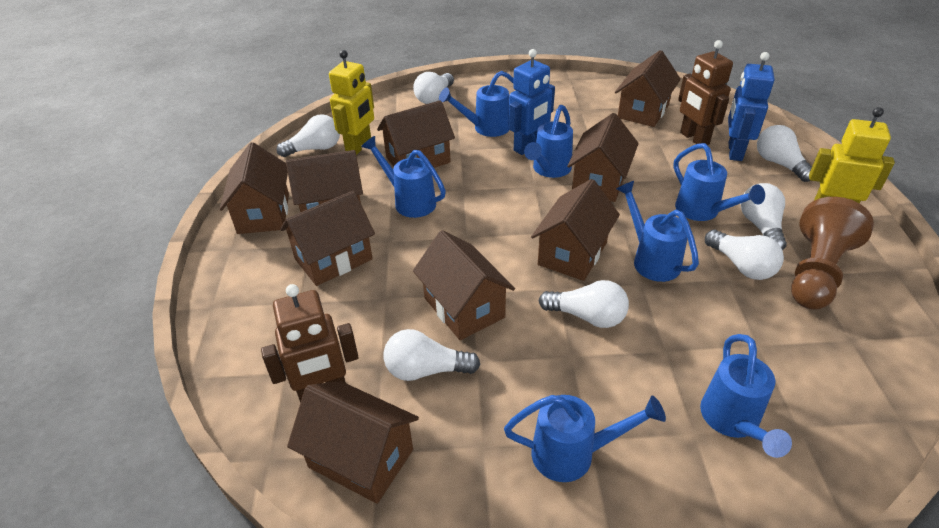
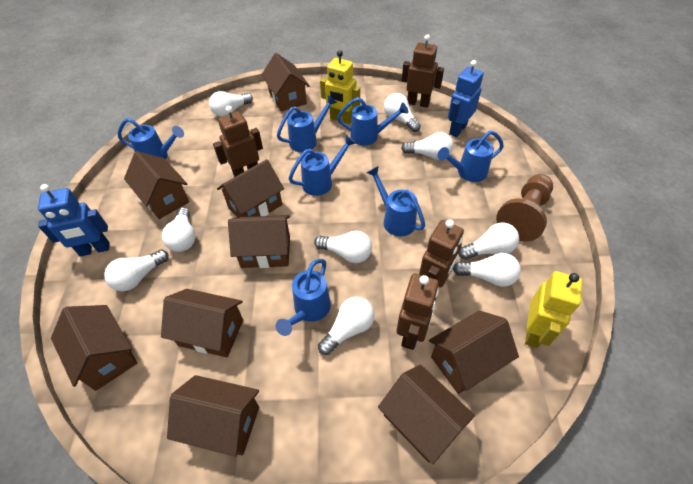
brown robot: 2 -> 4
white light bulb: 7 -> 9

